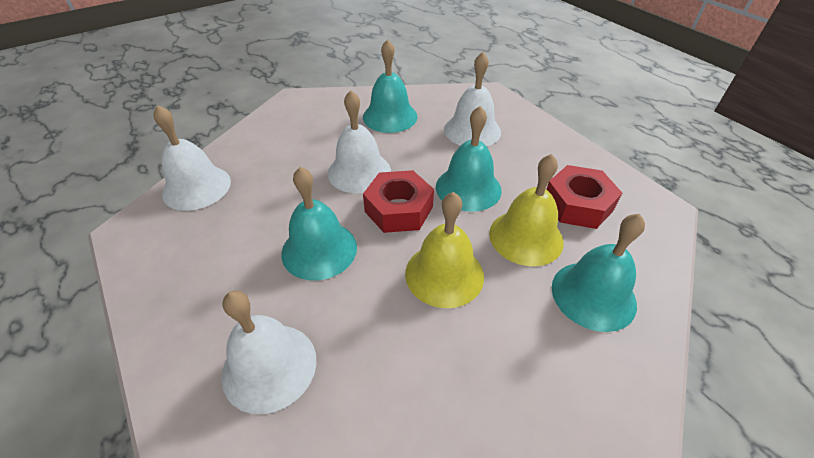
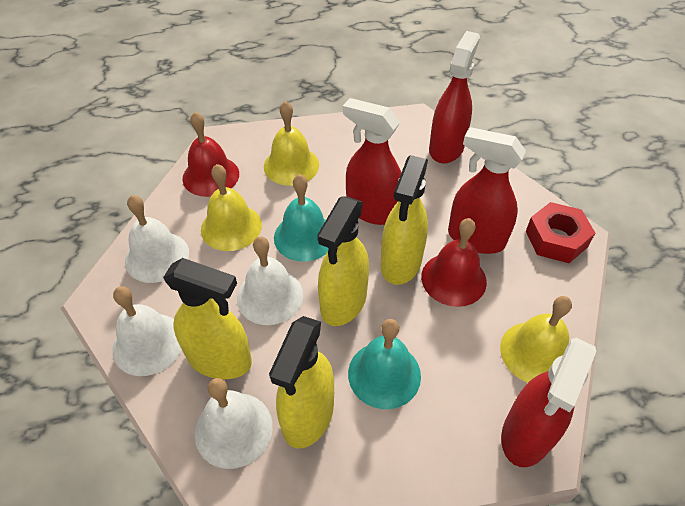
red bell: 0 -> 2
red nut: 2 -> 1
red spray bottle: 0 -> 4
turquoise bell: 4 -> 2
yellow bell: 2 -> 3
yellow spray bottle: 0 -> 4

